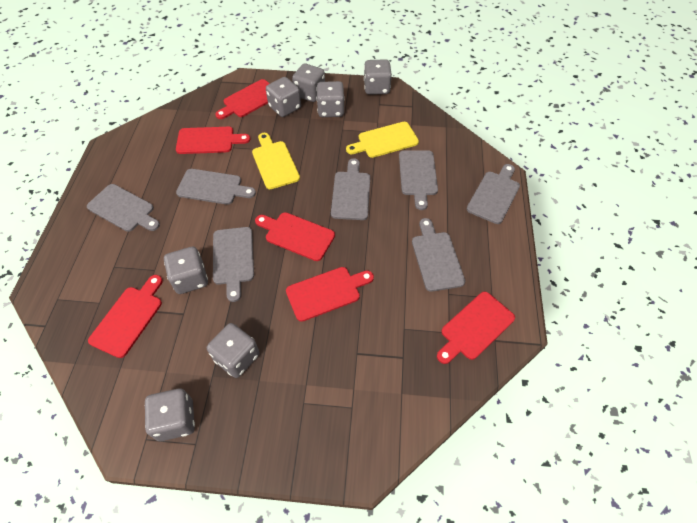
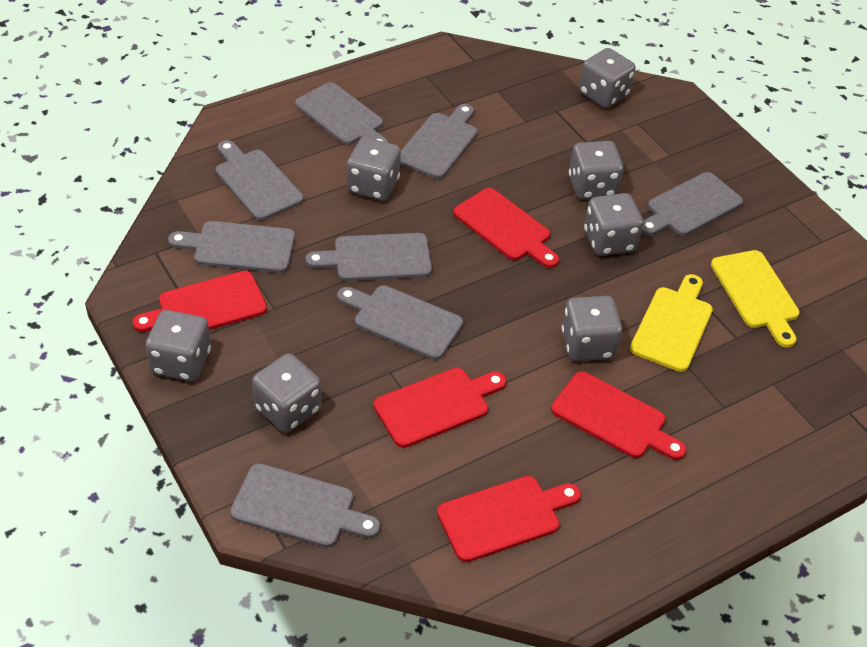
grey cutting board: 7 -> 8
red cutting board: 6 -> 5

